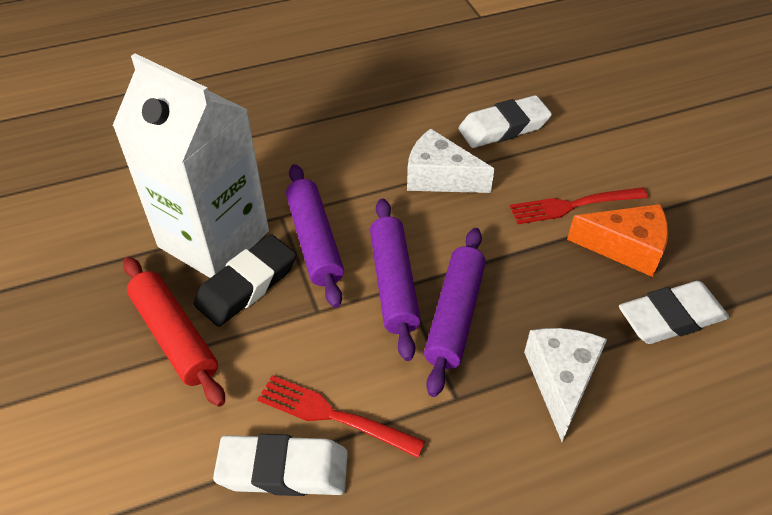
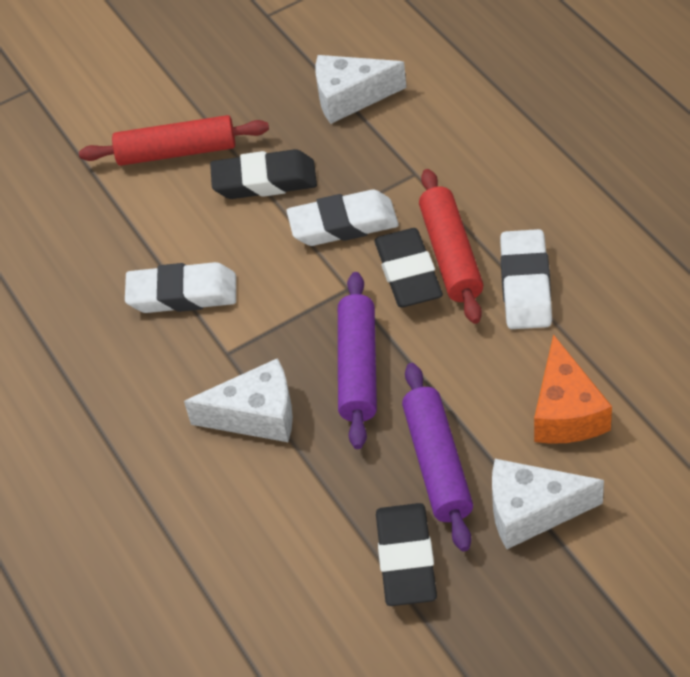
black eraser: 1 -> 3
purple rolling pin: 3 -> 2
red fork: 2 -> 0
red rolling pin: 1 -> 2
white carton: 1 -> 0
white cheese: 2 -> 3

